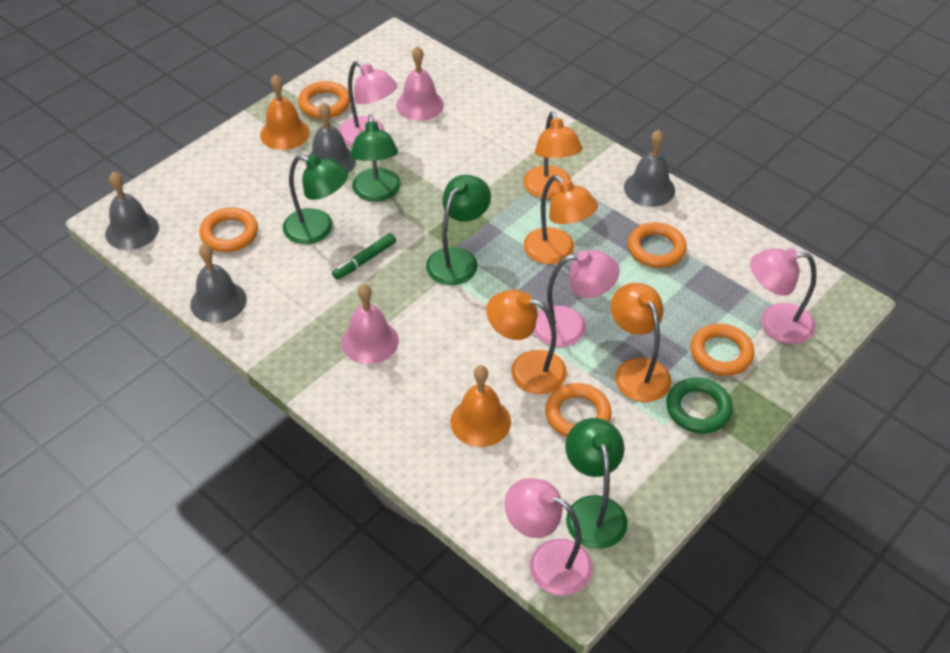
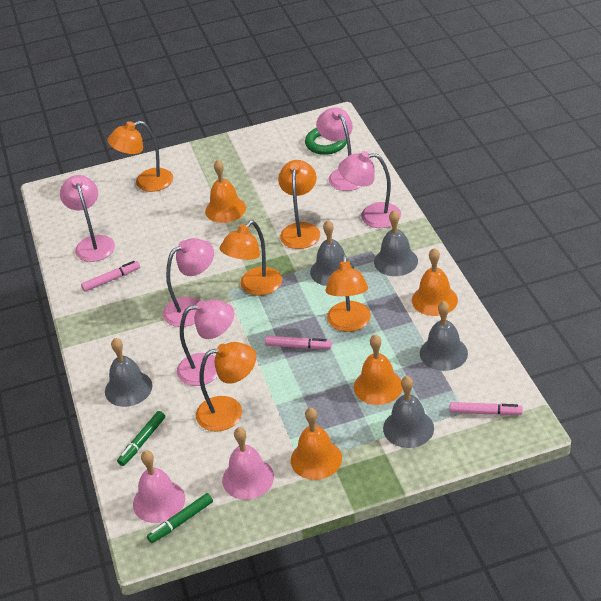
green lamp: 4 -> 0
green marker: 1 -> 2
grey bell: 4 -> 5
orange bell: 2 -> 4
orange lamp: 4 -> 5
orange ring: 5 -> 0
pink lamp: 4 -> 5
pink marker: 0 -> 3

